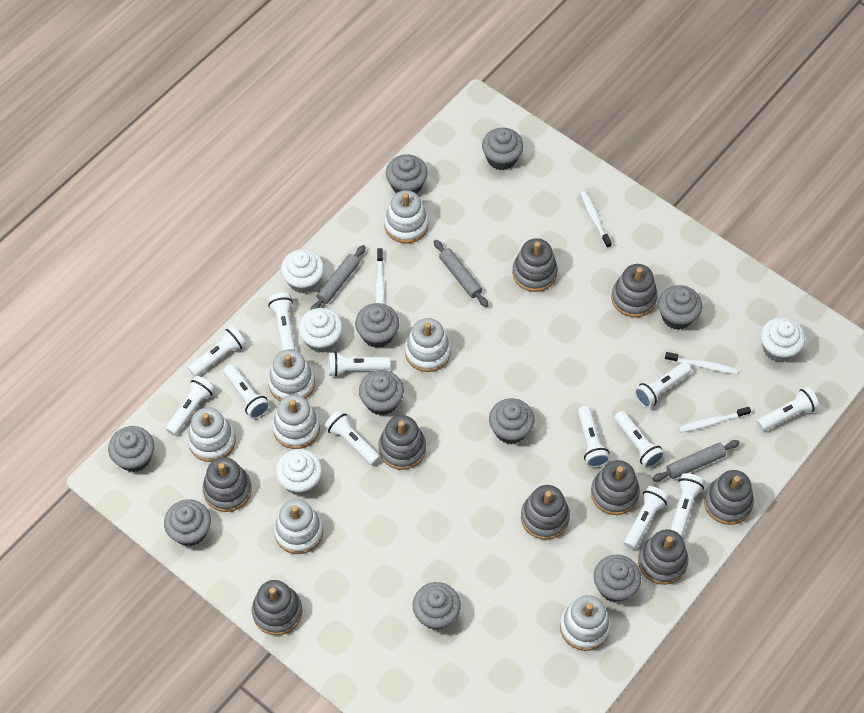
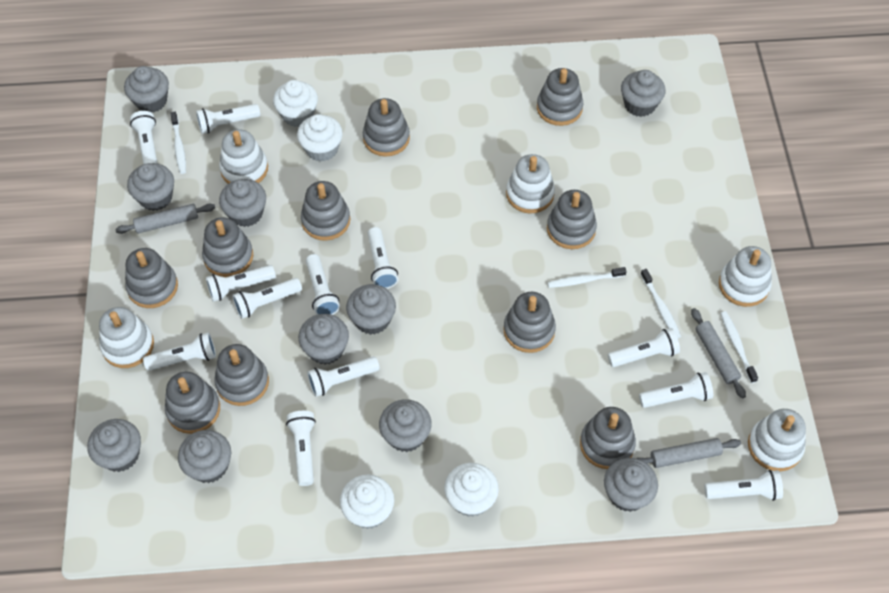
grey stacking toy: 9 -> 10
white stacking toy: 7 -> 5

